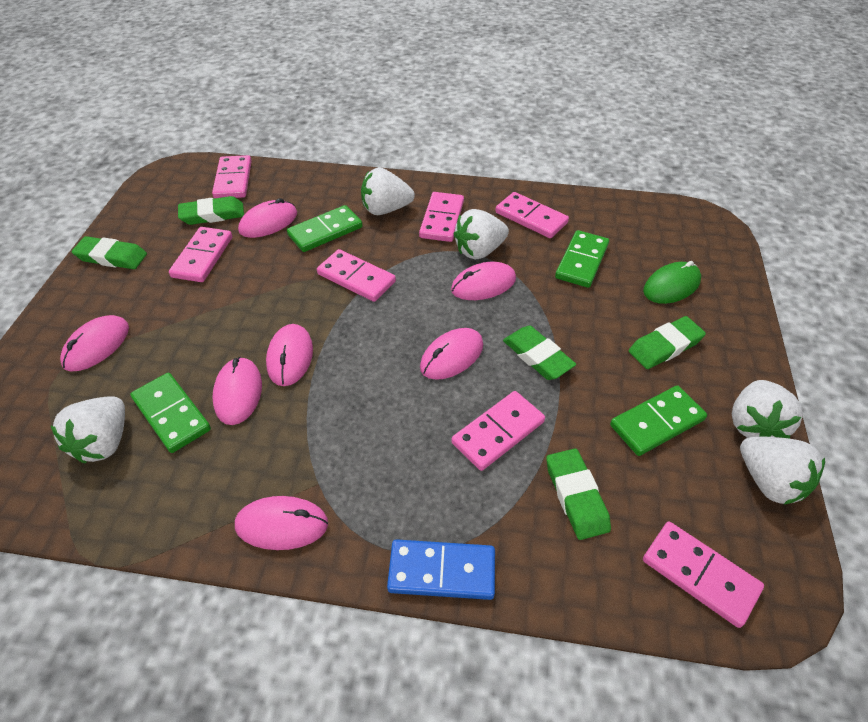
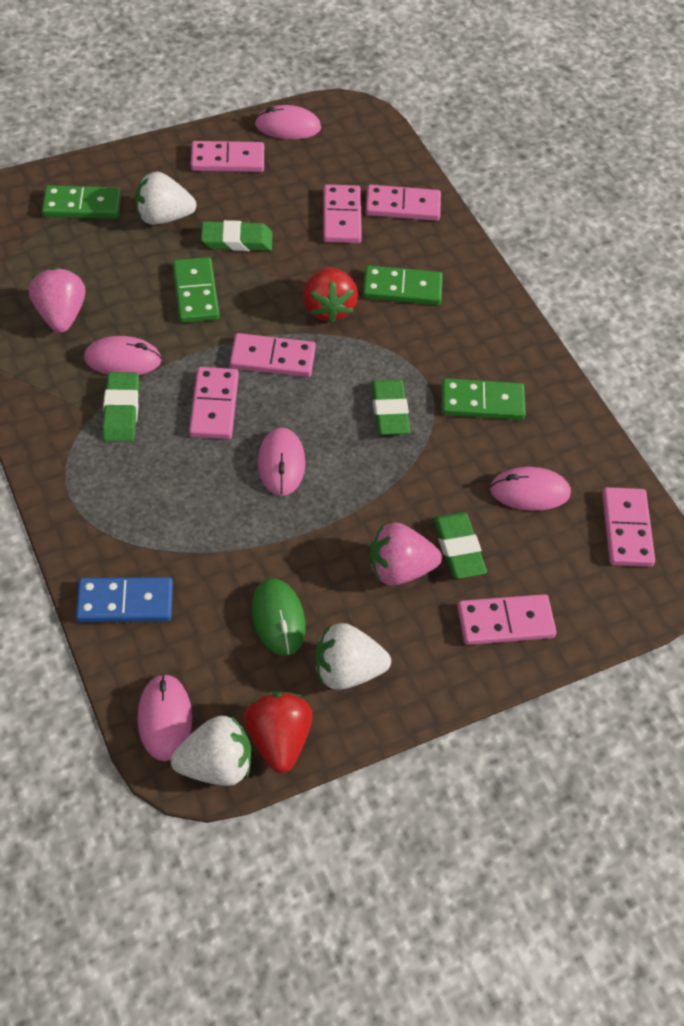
green eraser: 5 -> 4
pink mouse: 7 -> 5
pink strawberry: 0 -> 2
red strawberry: 0 -> 2
white strawberry: 5 -> 3

